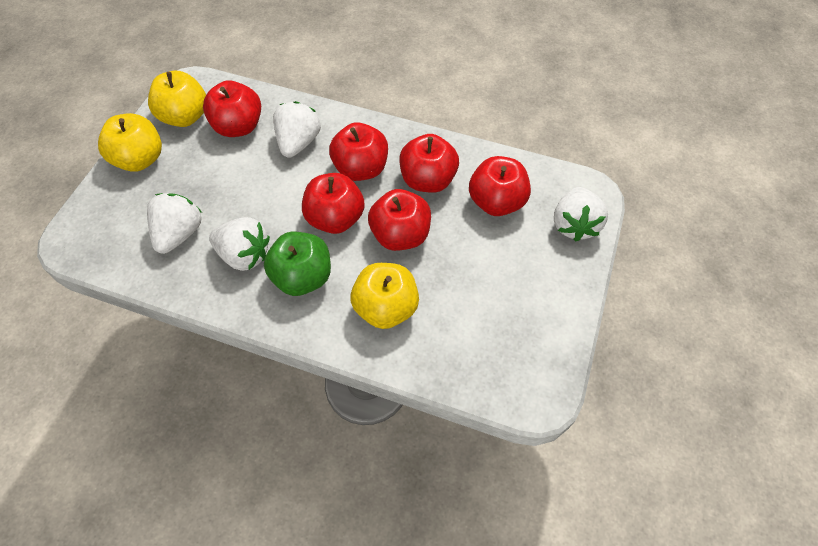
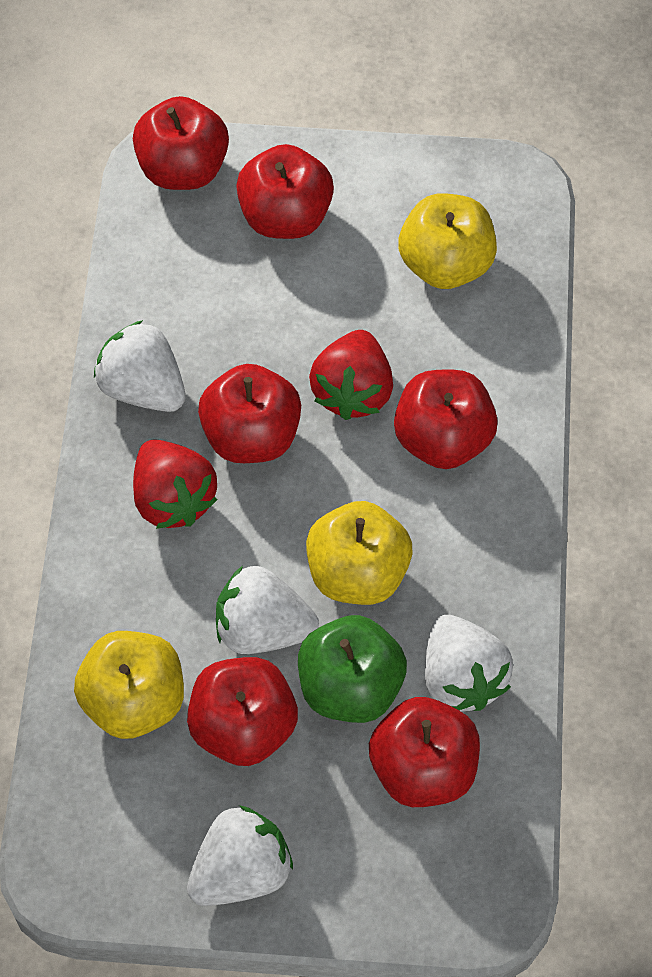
red strawberry: 0 -> 2

